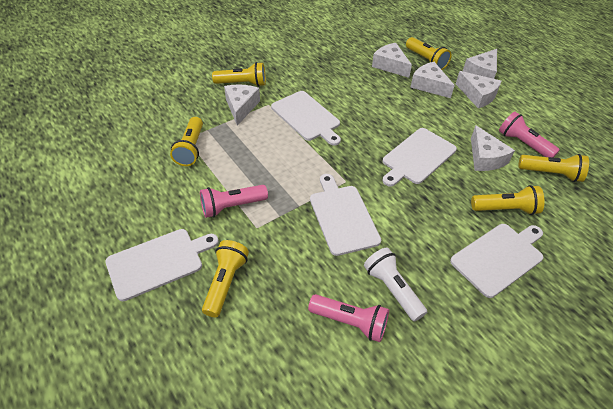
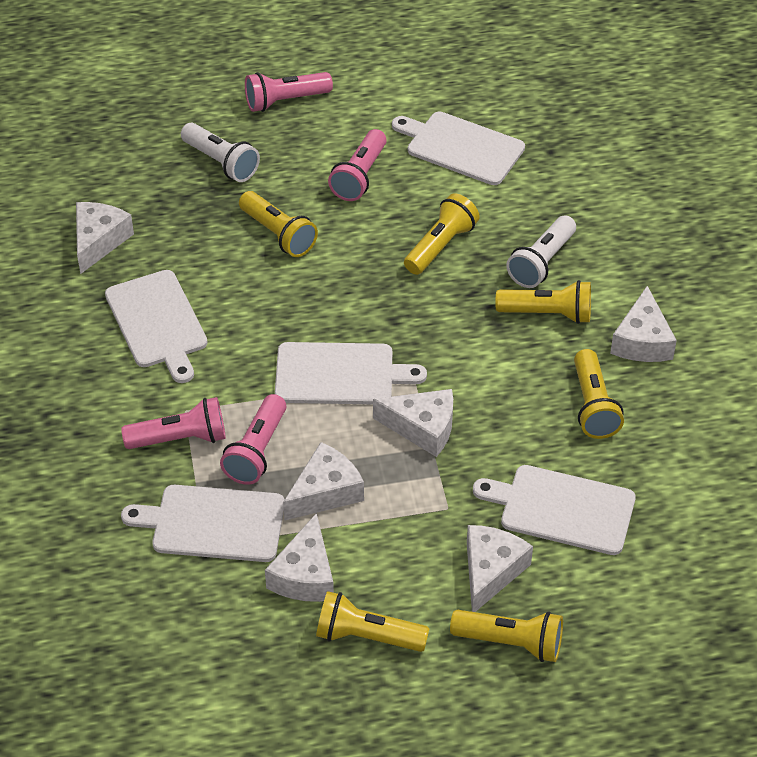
pink flashlight: 3 -> 4
white flashlight: 1 -> 2

